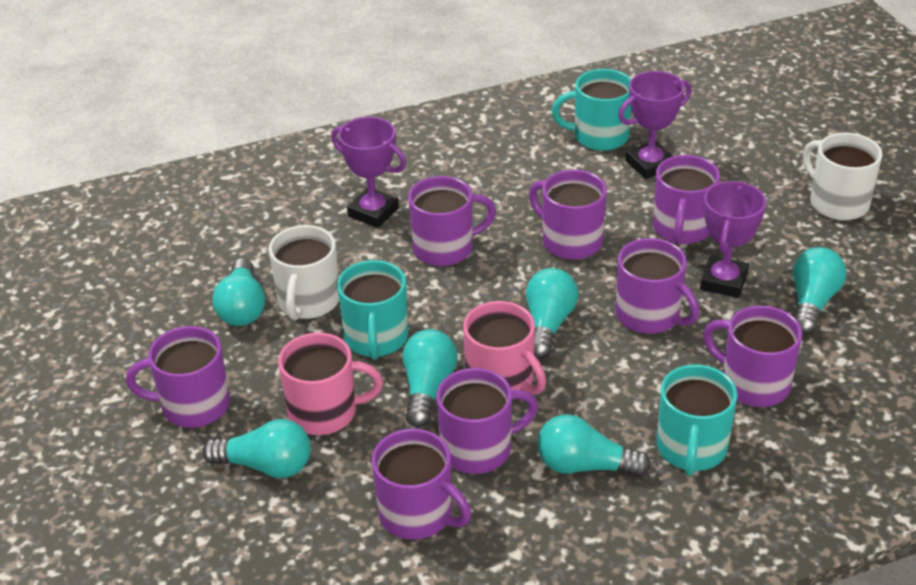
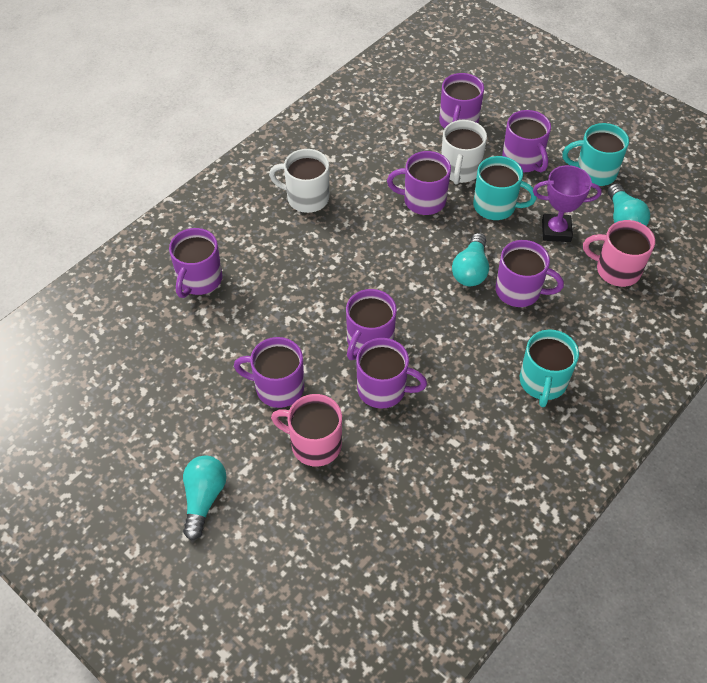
purple trophy: 3 -> 1
turquoise light bulb: 6 -> 3

